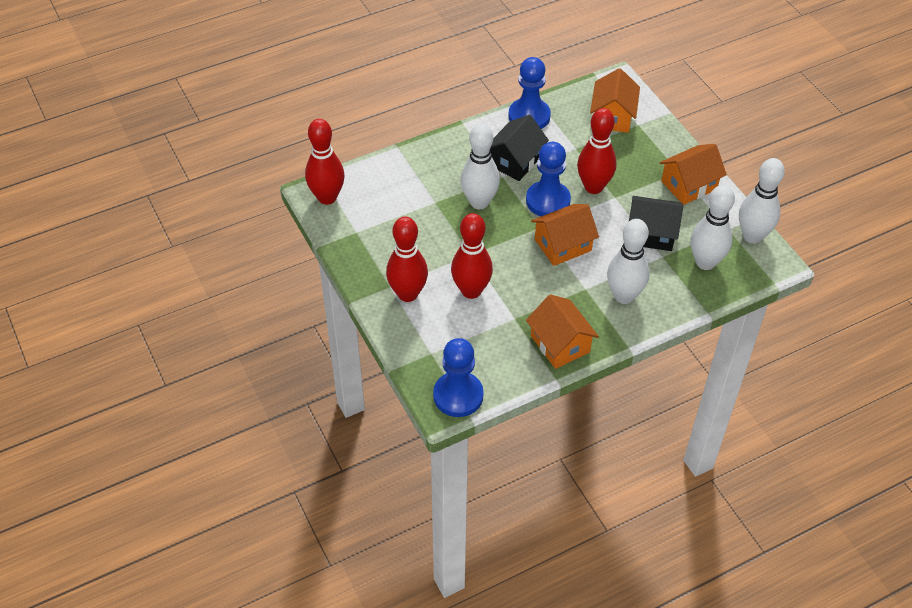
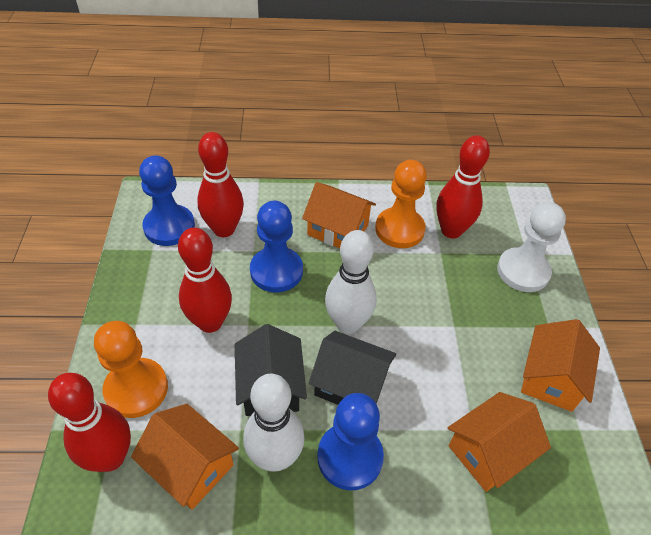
orange pawn: 0 -> 2
white bowling pin: 4 -> 2
white pawn: 0 -> 1

